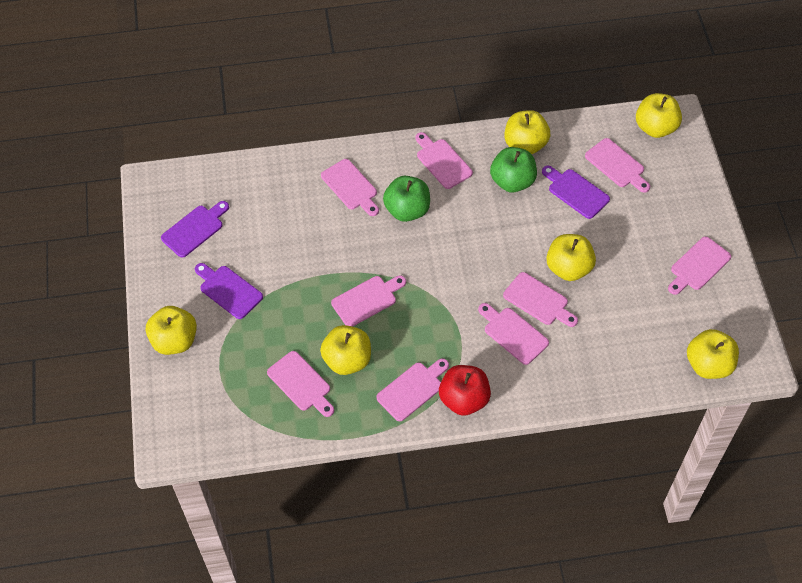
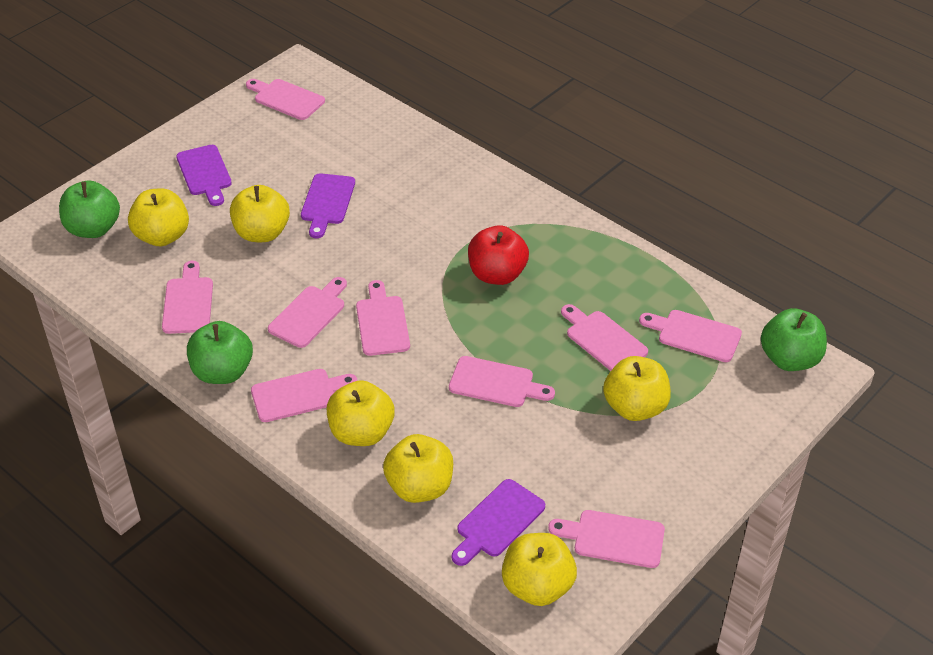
green apple: 2 -> 3

